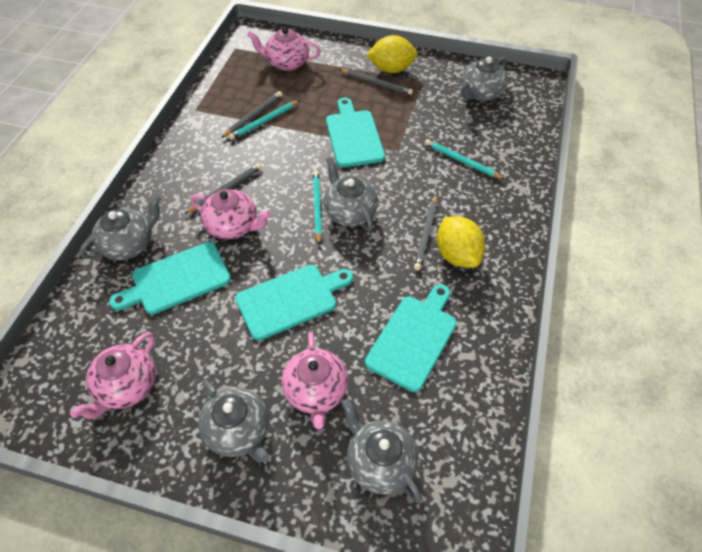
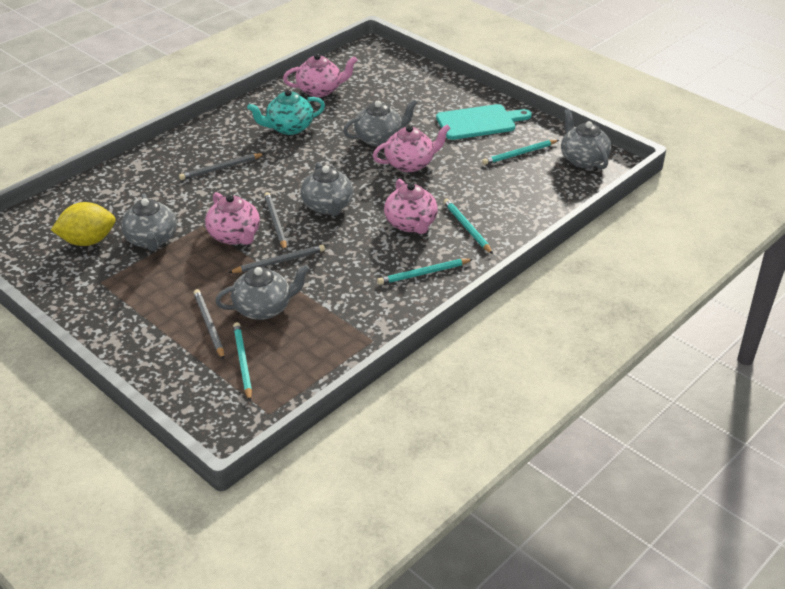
turquoise cutting board: 4 -> 1
turquoise pencil: 3 -> 4
turquoise teapot: 0 -> 1
yellow lemon: 2 -> 1

